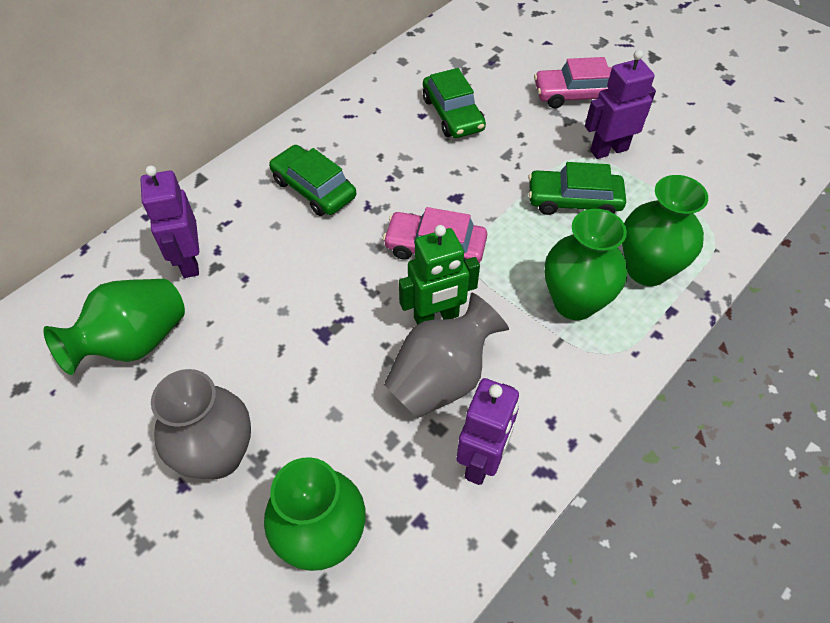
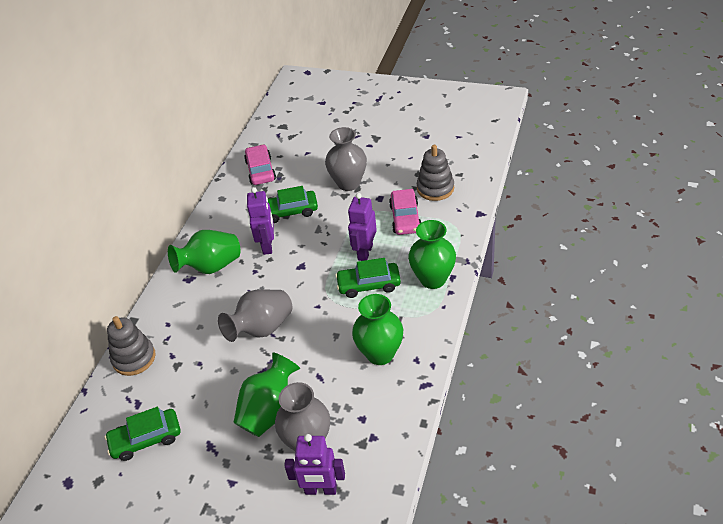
green robot: 1 -> 0
grey stacking toy: 0 -> 2
grey vase: 2 -> 3

